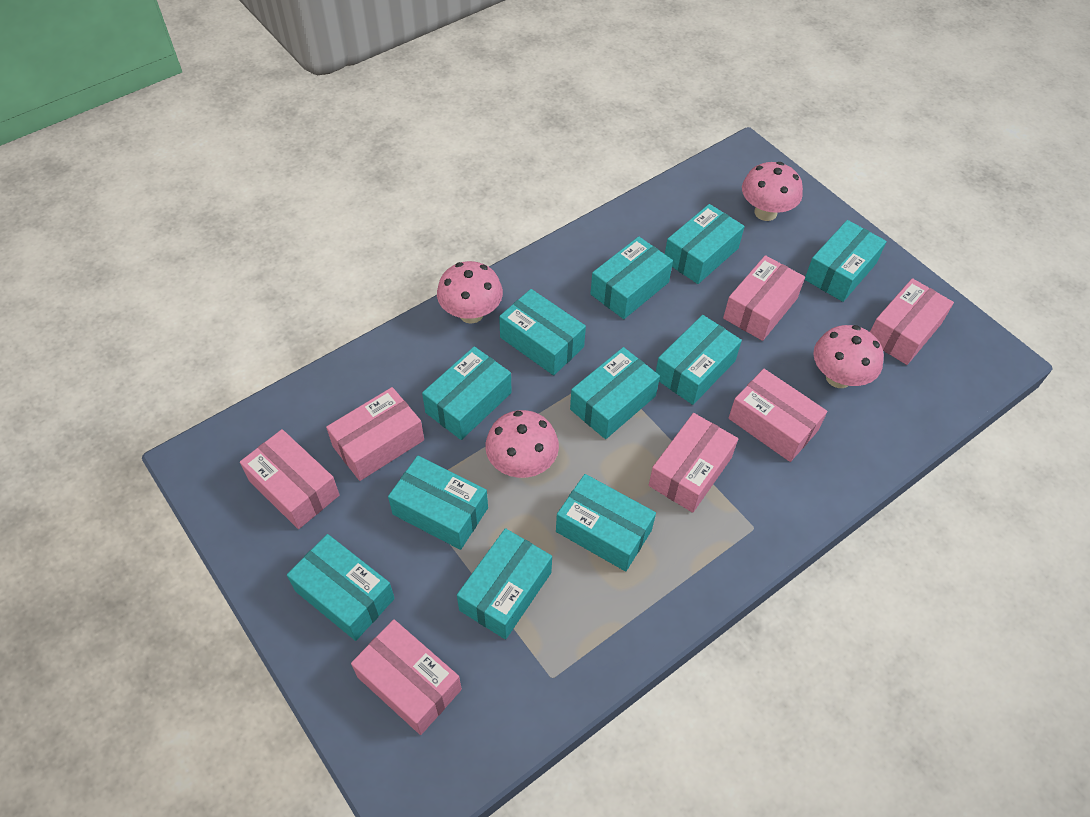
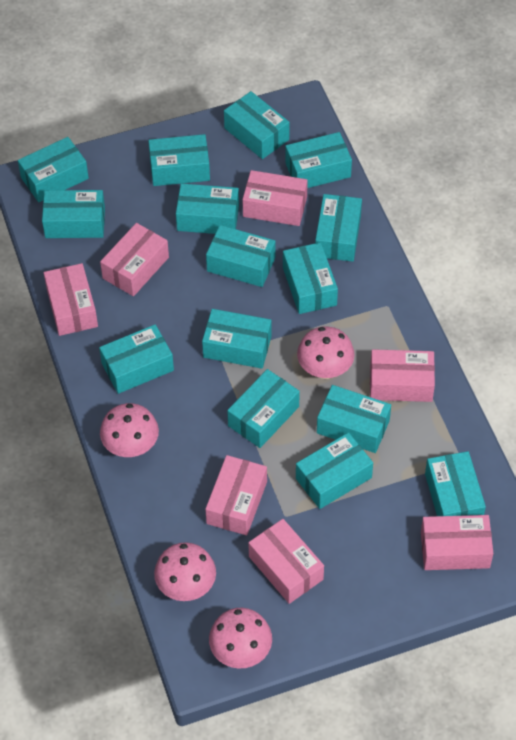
turquoise box: 11 -> 15

